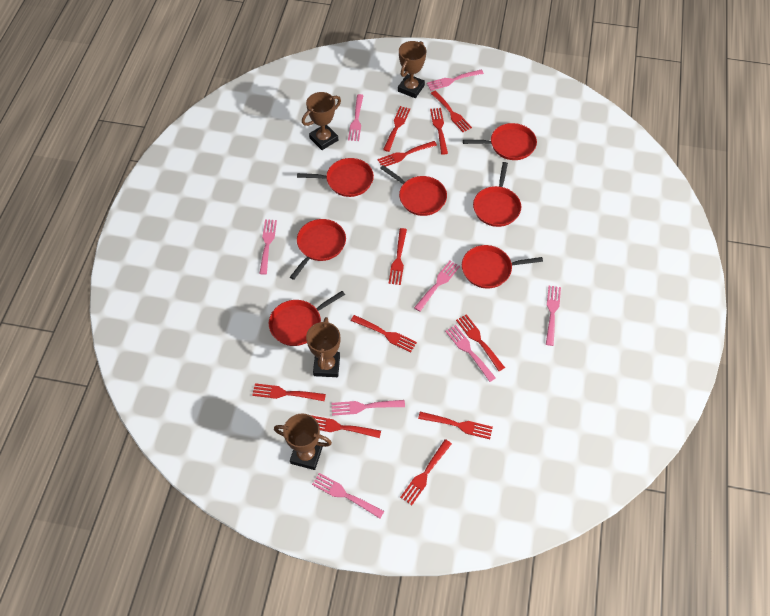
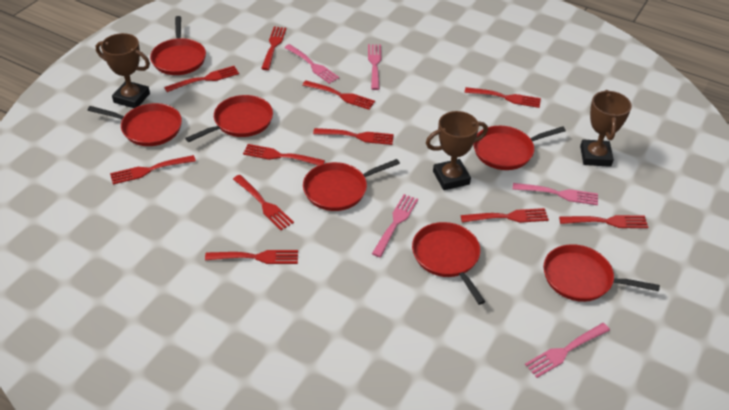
brown trophy: 4 -> 3
pink fork: 8 -> 5

